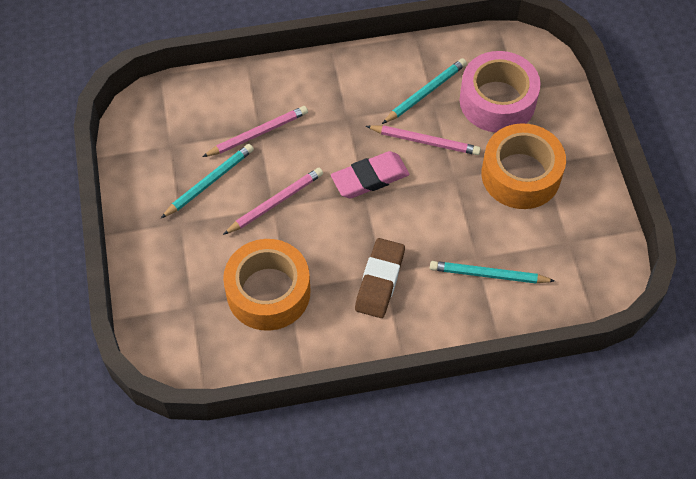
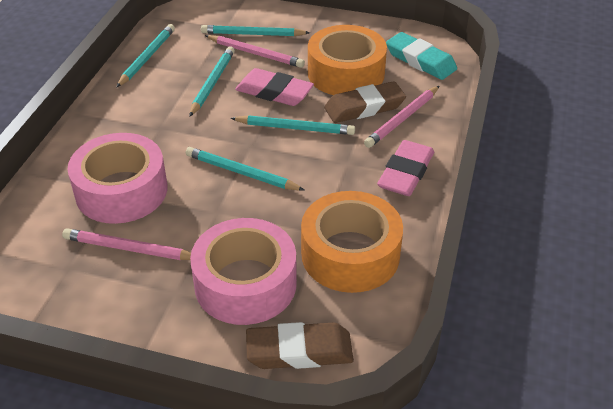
brown eraser: 1 -> 2
pink eraser: 1 -> 2
pink tape: 1 -> 2
turquoise eraser: 0 -> 1
turquoise pencil: 3 -> 5

